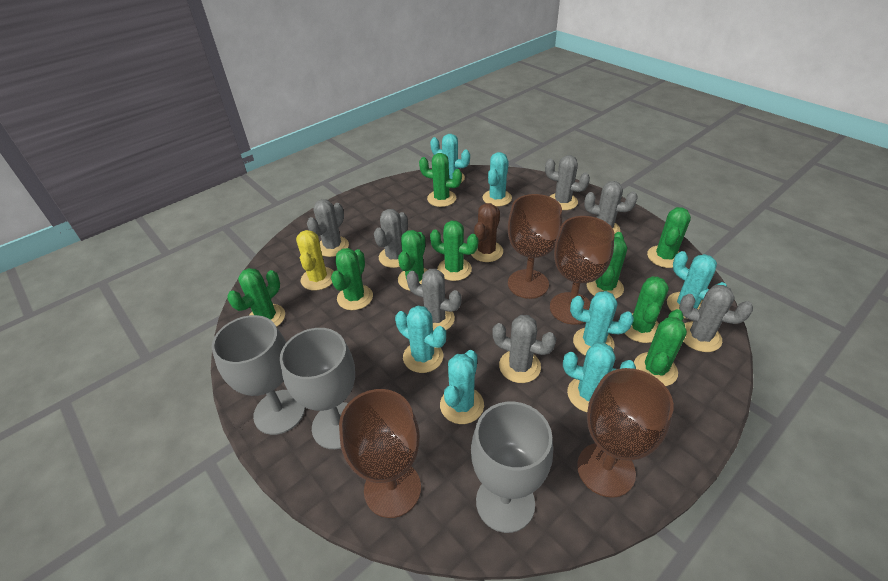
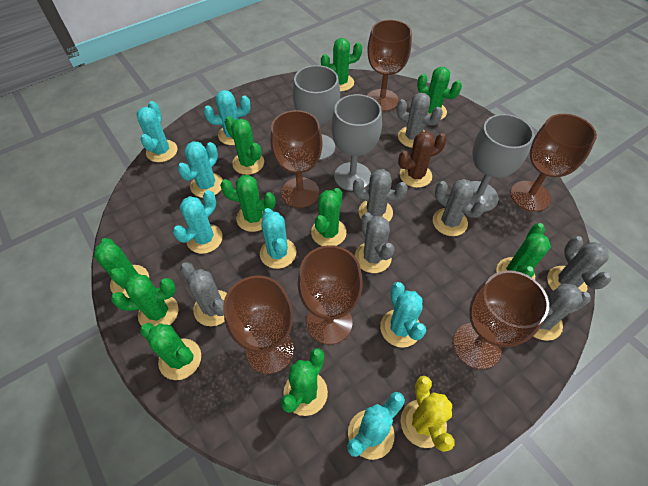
brown goblet: 4 -> 6
green cactus: 9 -> 10

